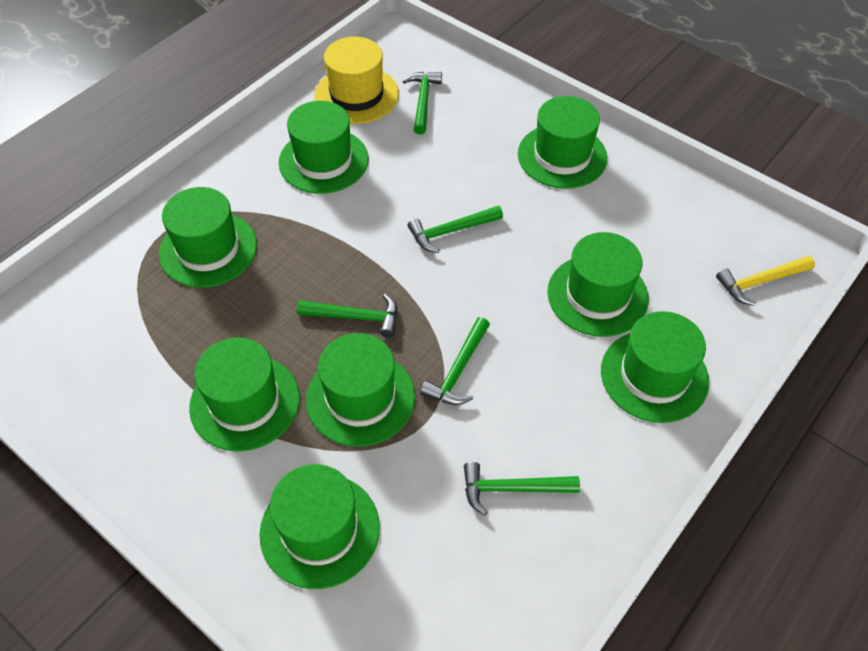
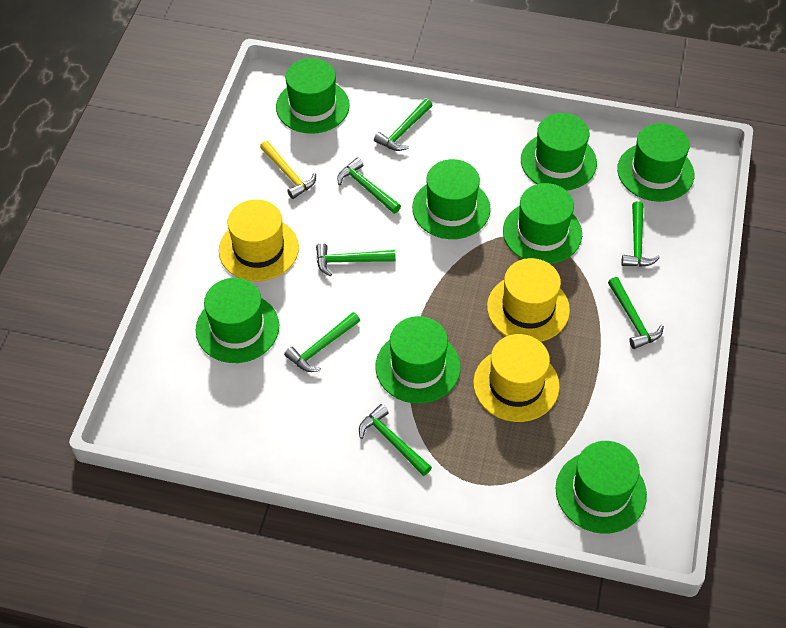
green hammer: 5 -> 7
yellow hat: 1 -> 3

